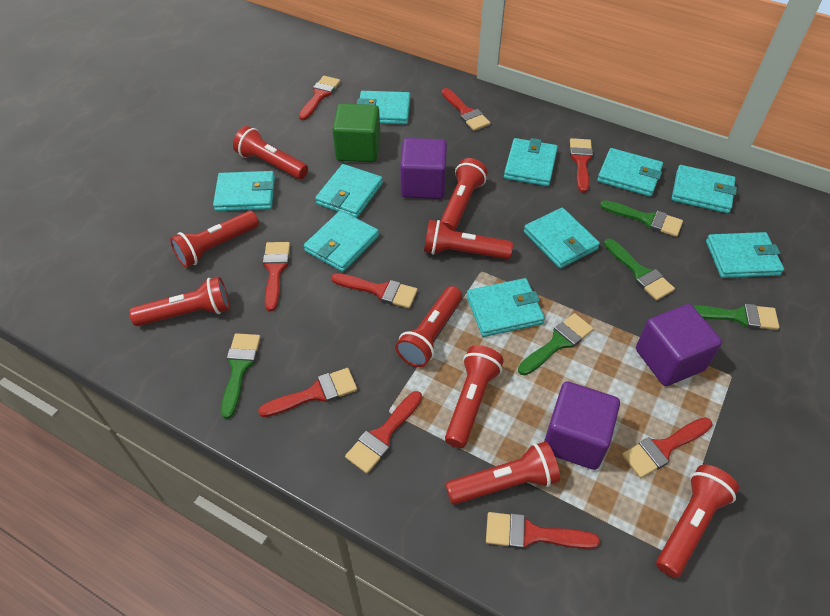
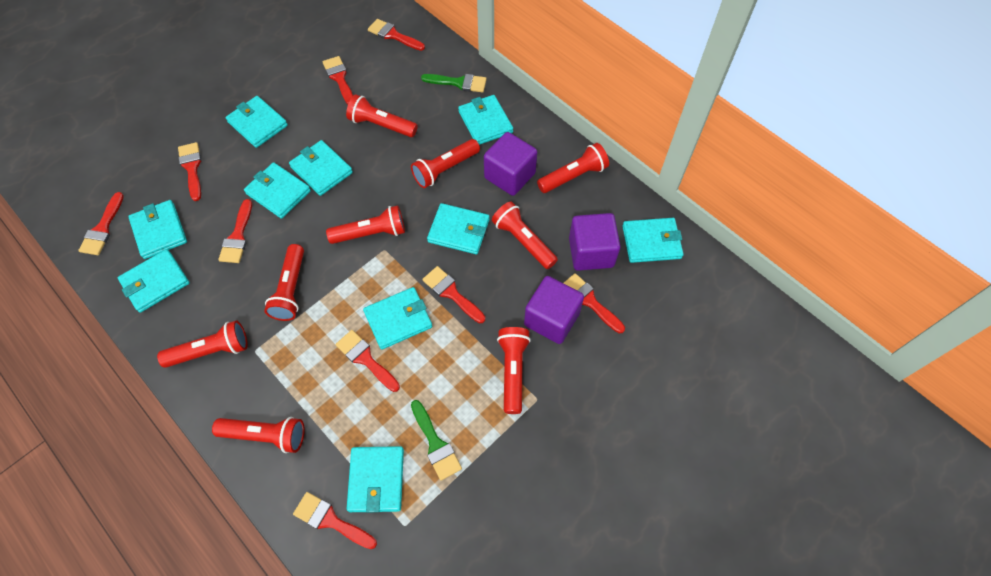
green brush: 5 -> 2
green cube: 1 -> 0

